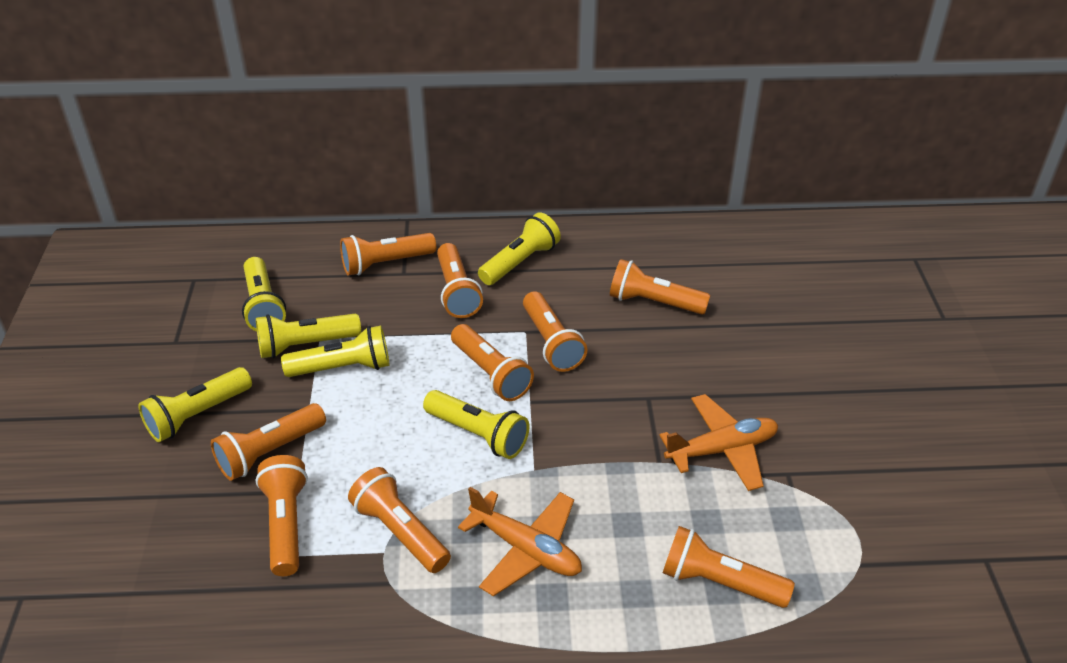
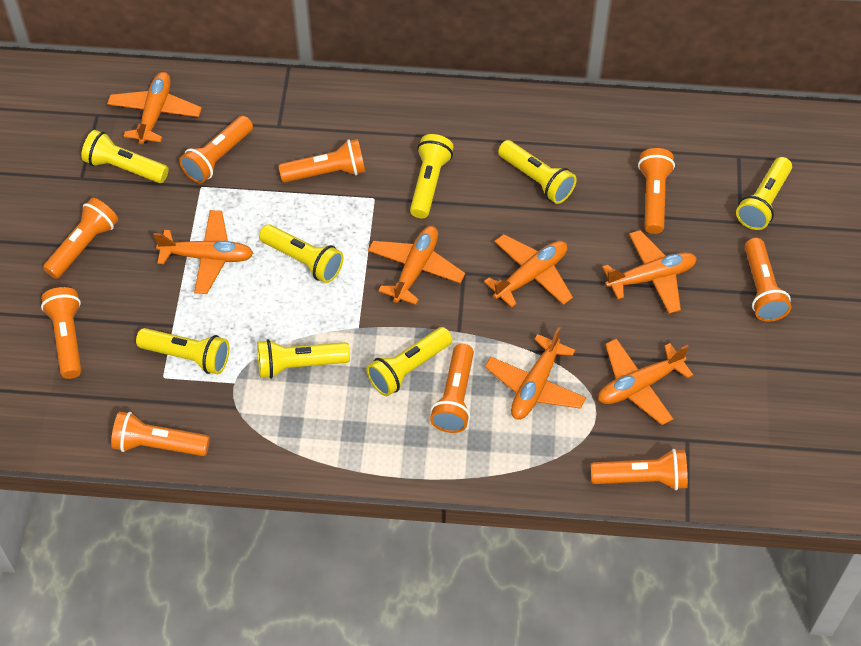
orange plane: 2 -> 7
yellow flashlight: 6 -> 8

